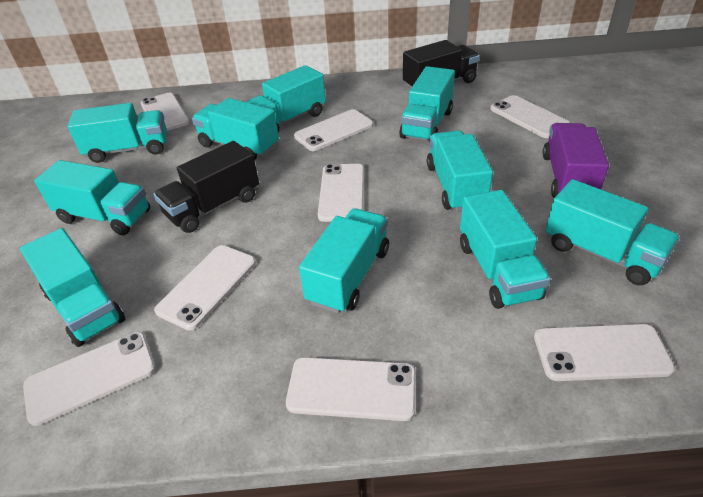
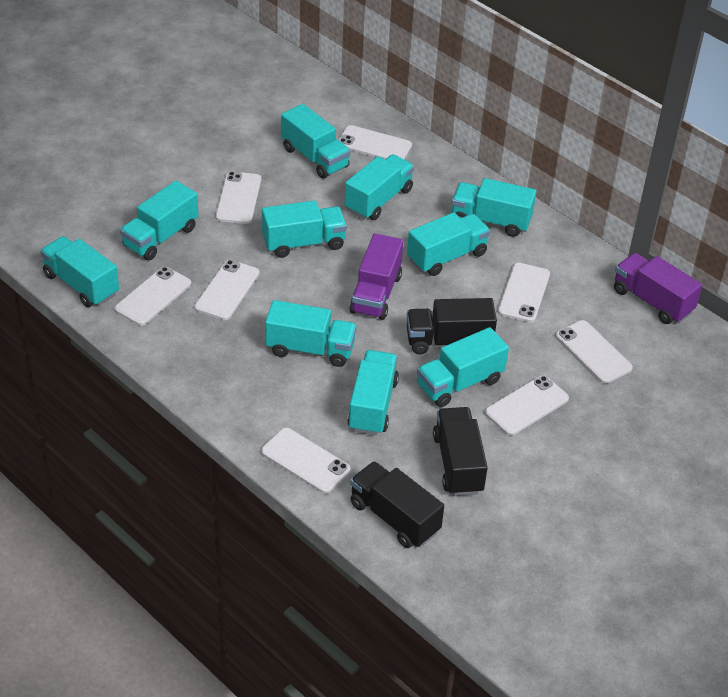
black truck: 2 -> 3
purple truck: 1 -> 2

